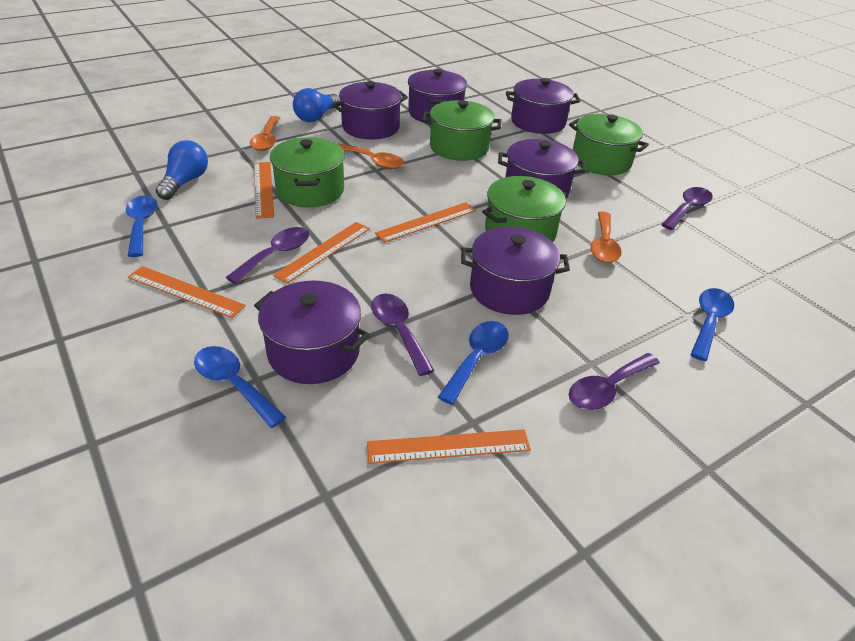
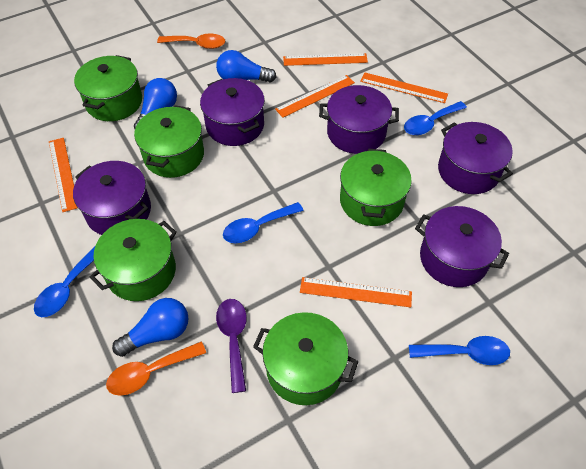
blue light bulb: 2 -> 3
green pot: 4 -> 5
orange spoon: 3 -> 2
purple pot: 6 -> 5
purple spoon: 4 -> 1

